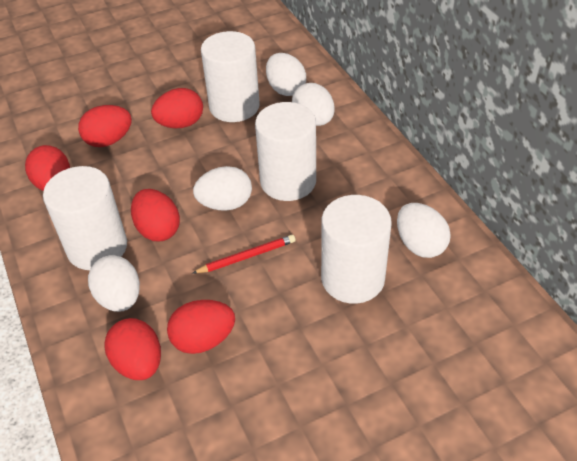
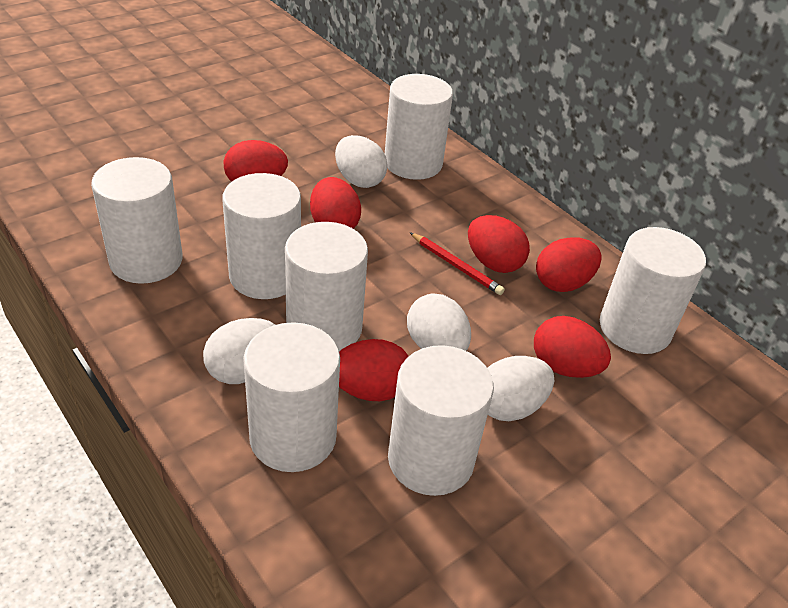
white cylinder: 4 -> 7
white egg: 5 -> 4

